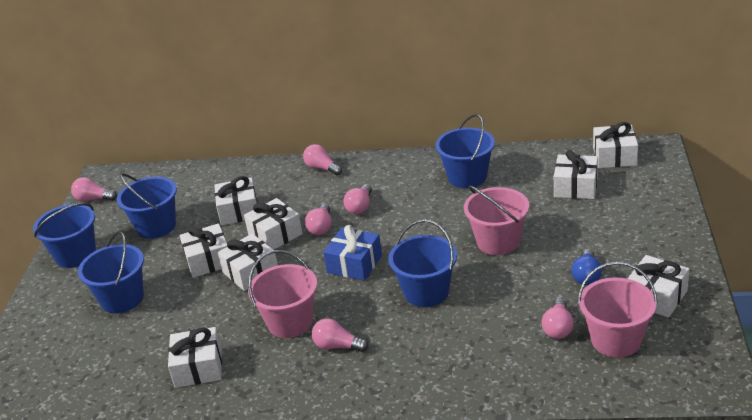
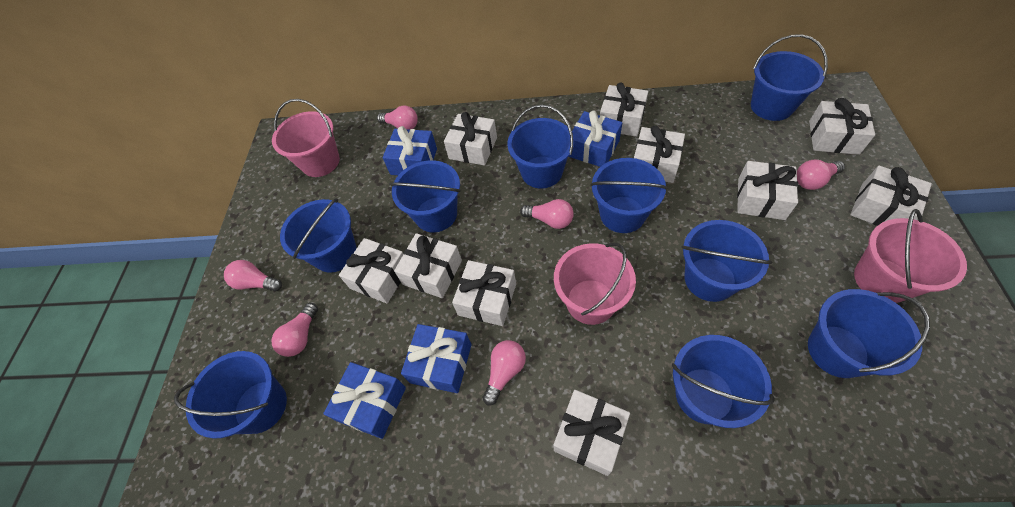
blue bucket: 5 -> 9
blue gift: 1 -> 4
blue light bulb: 1 -> 0
white gift: 8 -> 10

